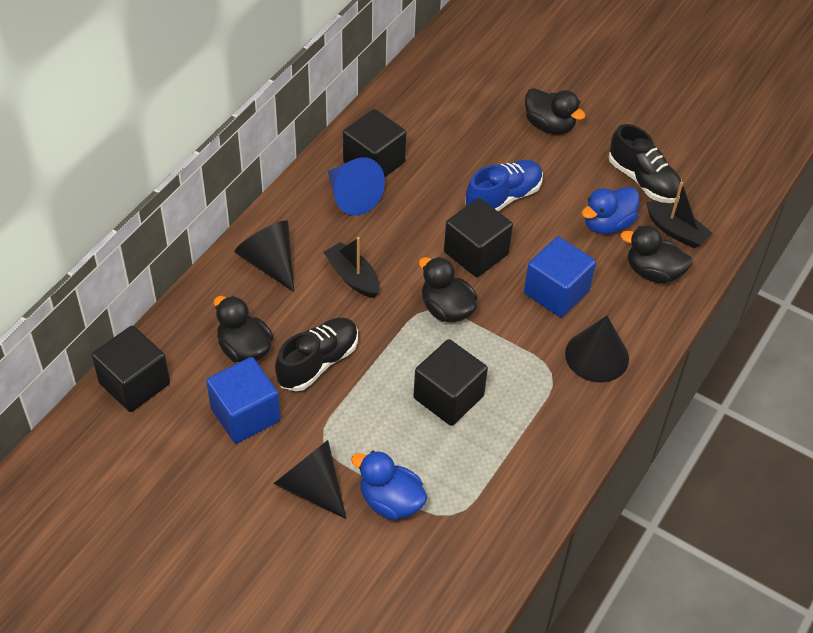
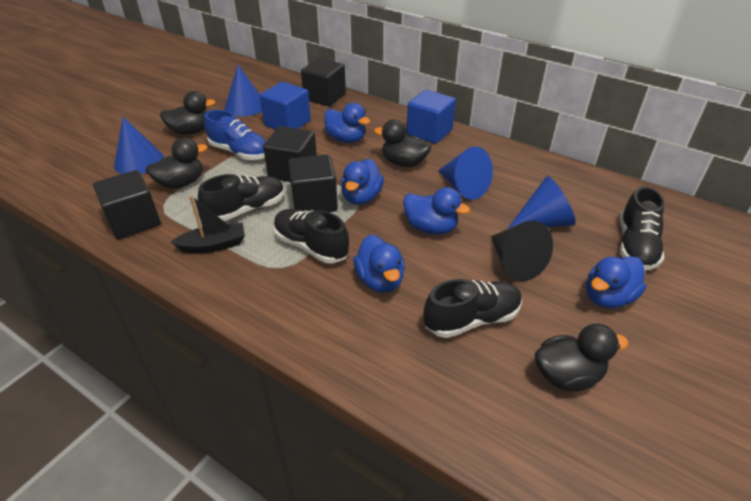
black boat: 2 -> 1
black cone: 3 -> 1
black shoe: 2 -> 4
blue cone: 1 -> 4
blue duck: 2 -> 5

